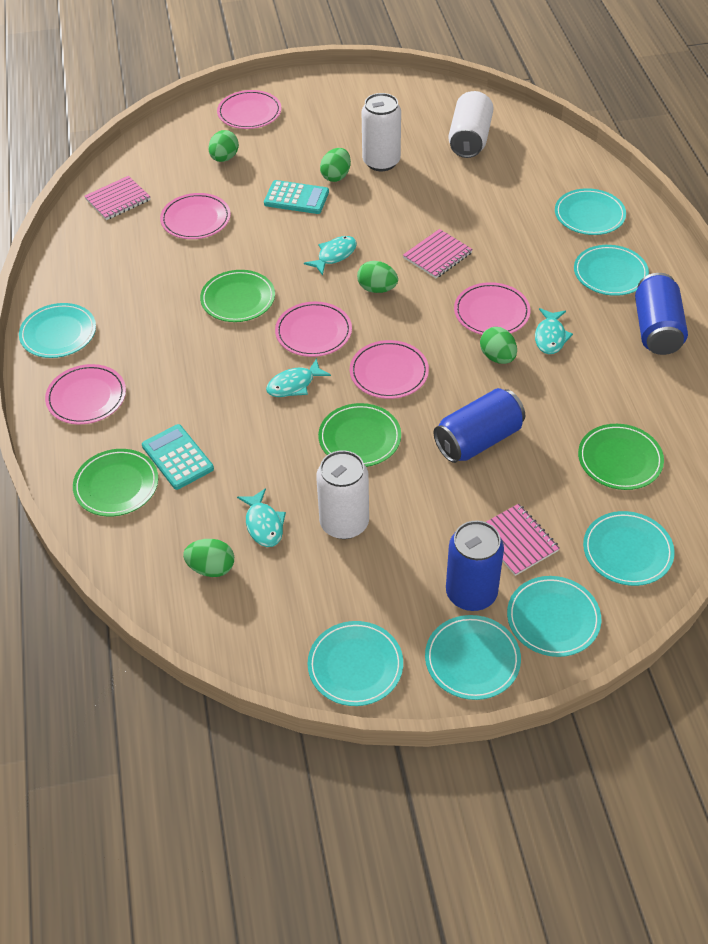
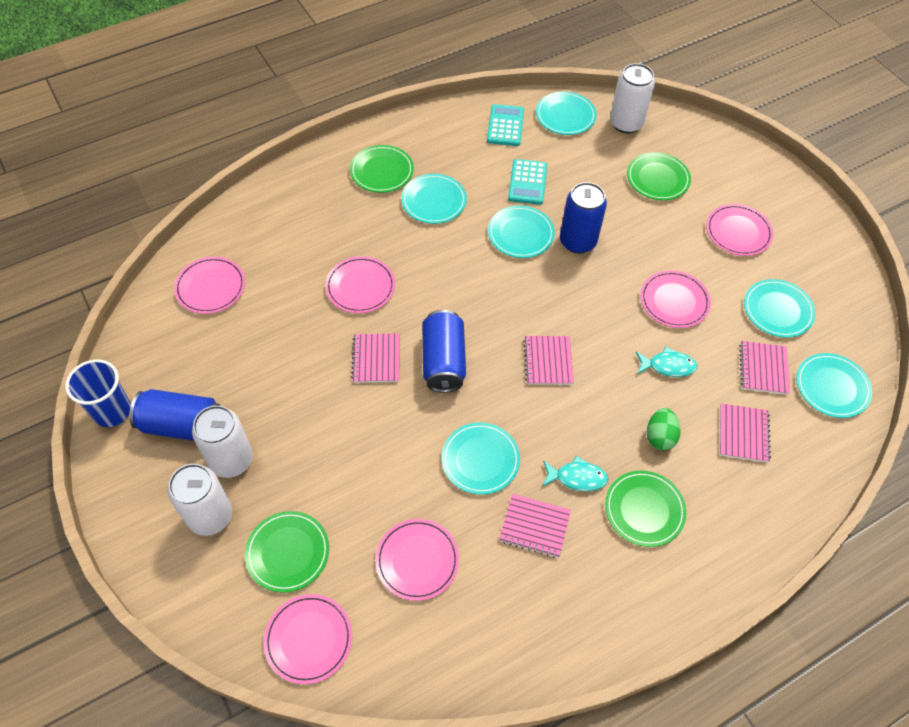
blue cup: 0 -> 1
green egg: 5 -> 1
pink notebook: 3 -> 5
turquoise fish: 4 -> 2
turquoise plate: 7 -> 6

